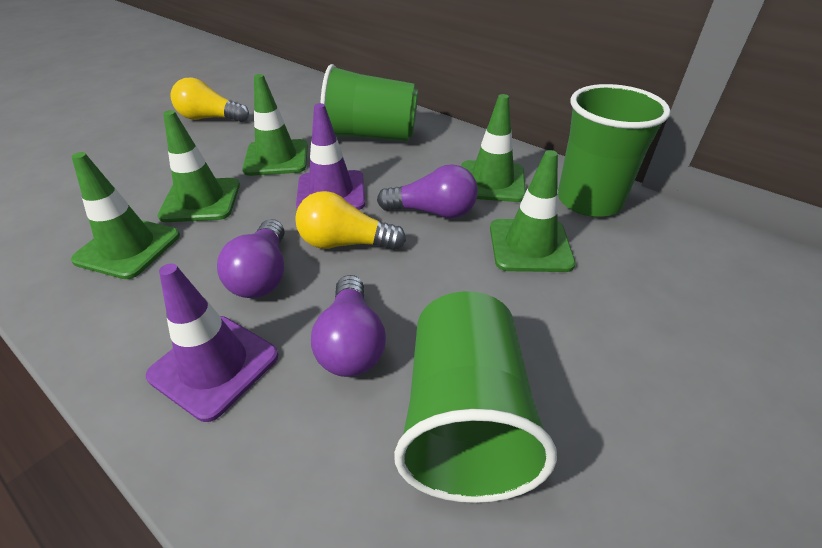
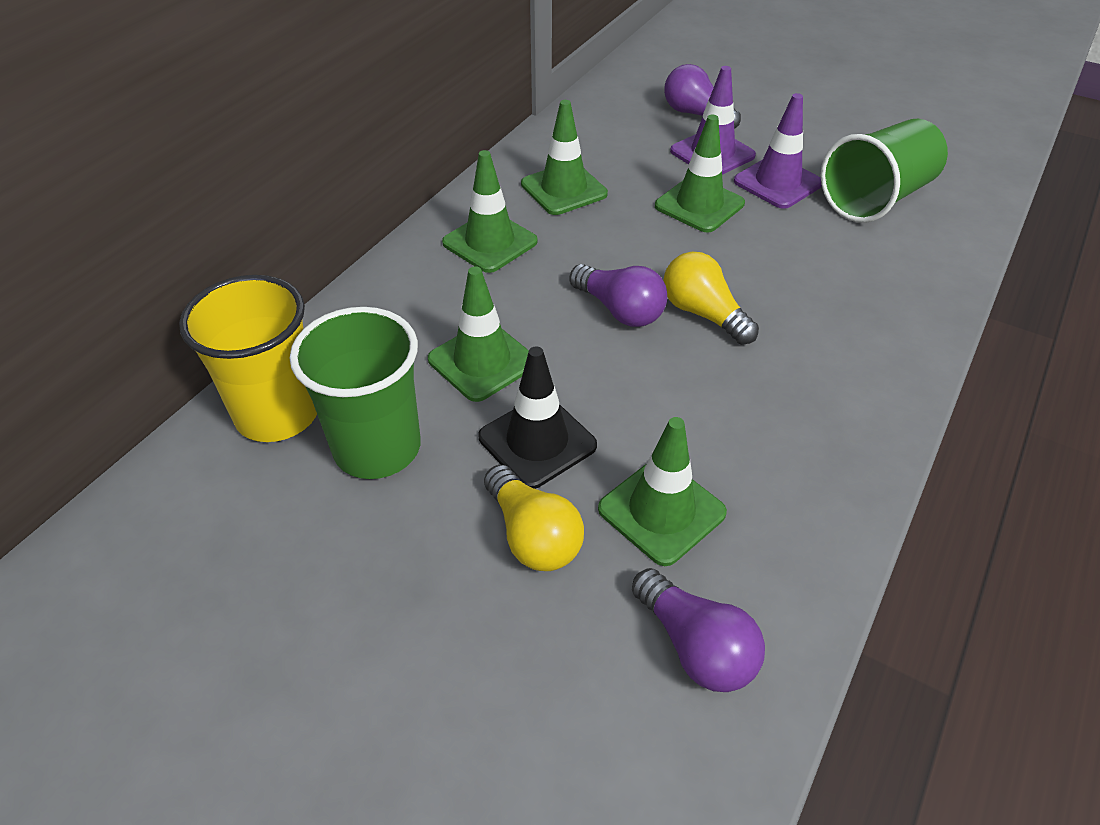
black traffic cone: 0 -> 1
green cup: 3 -> 2
yellow cup: 0 -> 1

